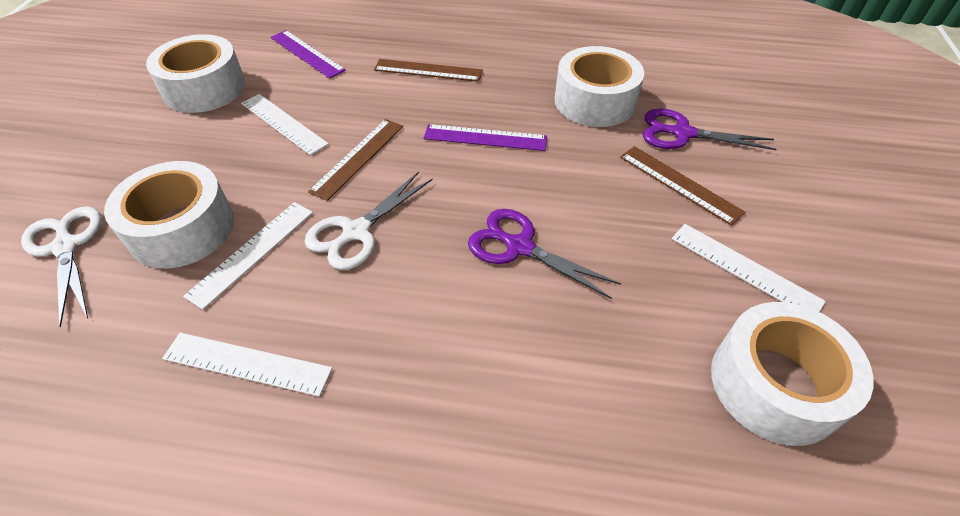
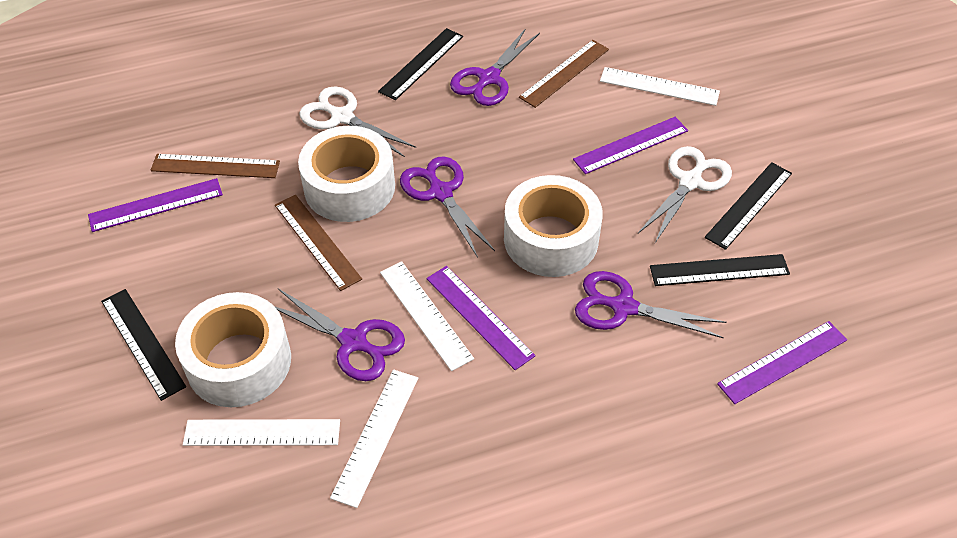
black ruler: 0 -> 4
purple ruler: 2 -> 4
purple scissors: 2 -> 4
white tape: 4 -> 3

